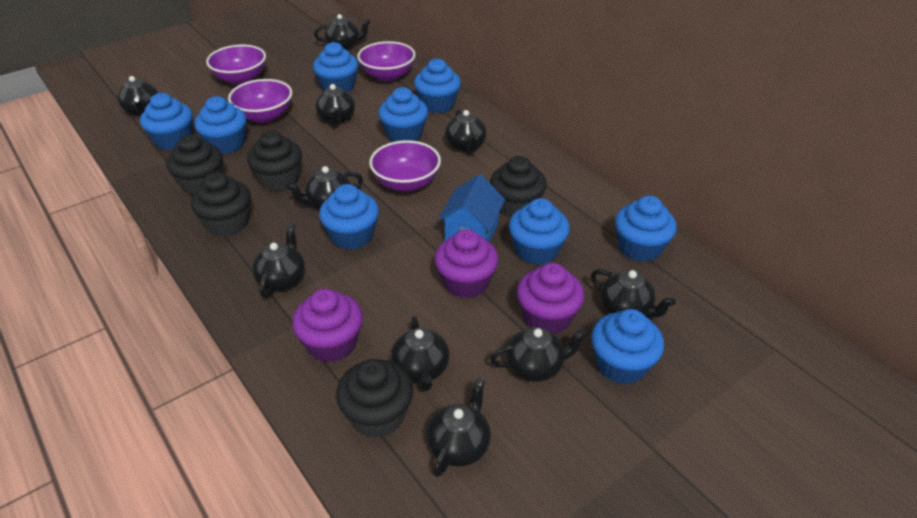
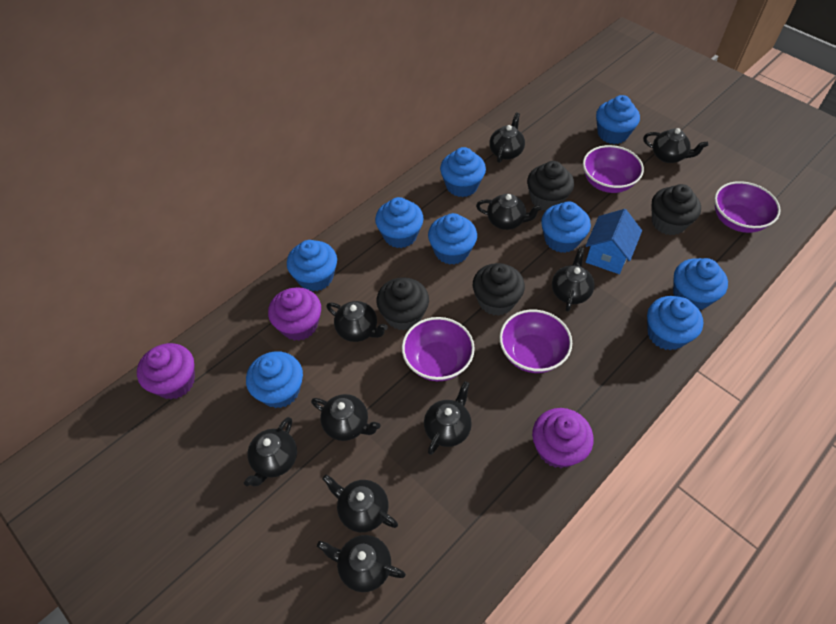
black cupcake: 5 -> 4

